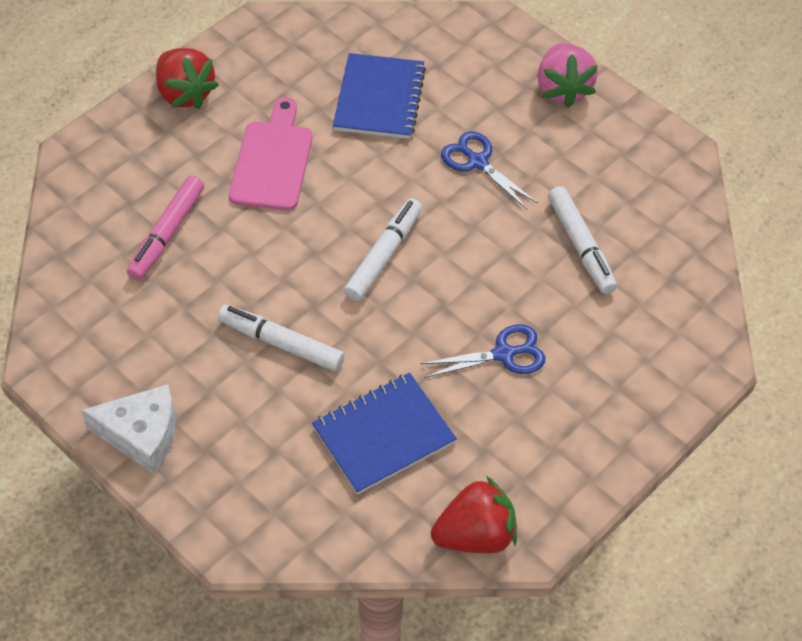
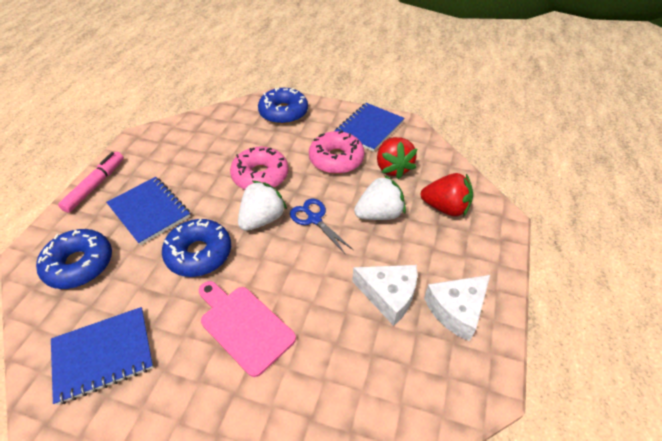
blue donut: 0 -> 3
blue notebook: 2 -> 3
blue scissors: 2 -> 1
pink donut: 0 -> 2
pink strawberry: 1 -> 0
white cheese: 1 -> 2
white marker: 3 -> 0
white strawberry: 0 -> 2

